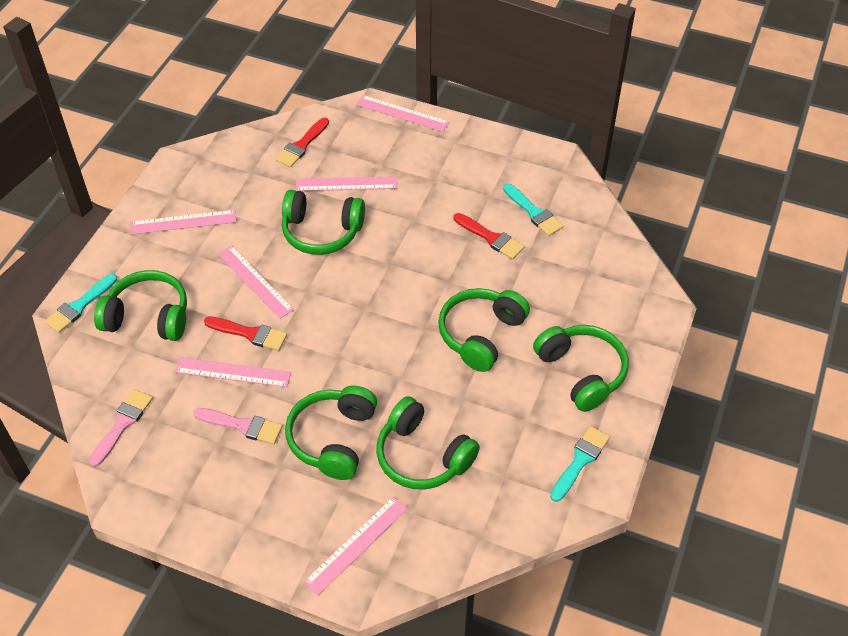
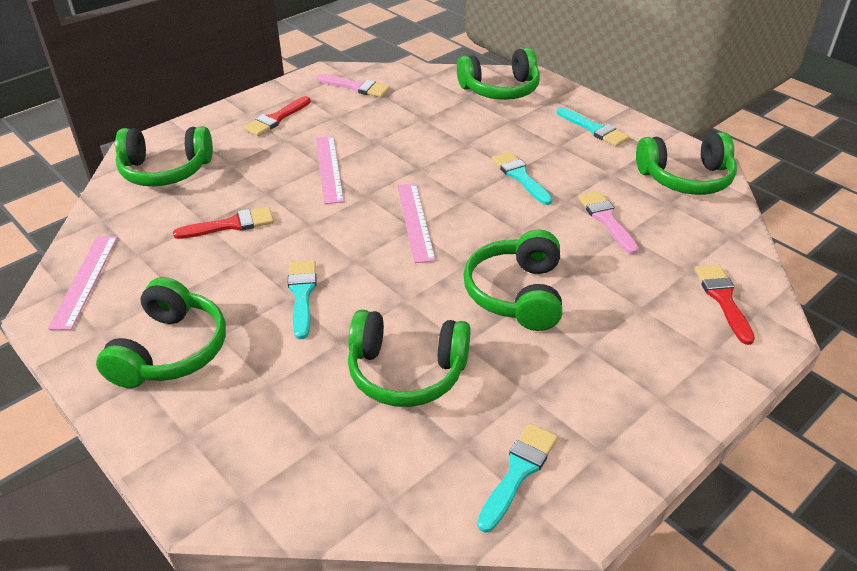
pink ruler: 6 -> 3
turquoise brush: 3 -> 4

